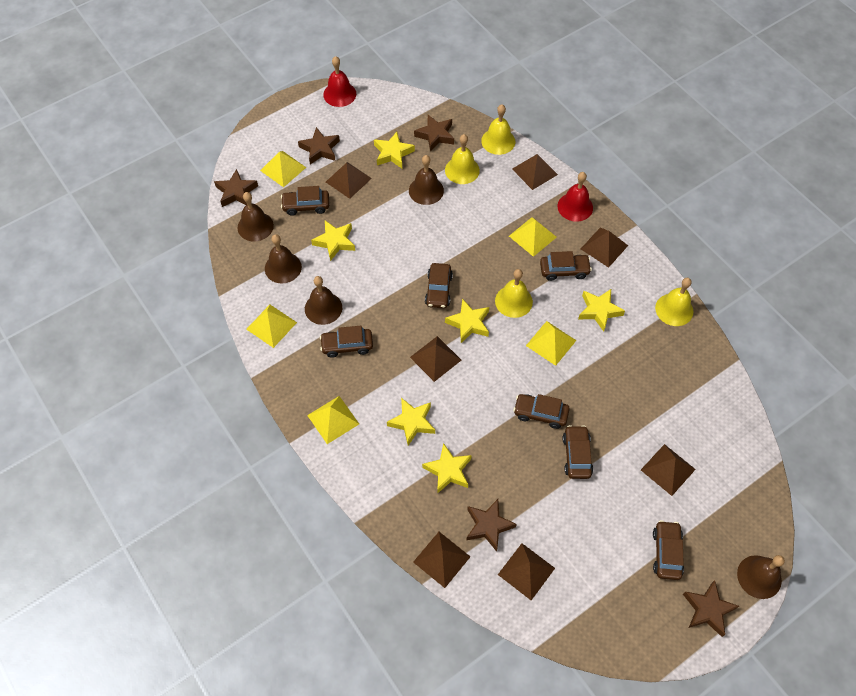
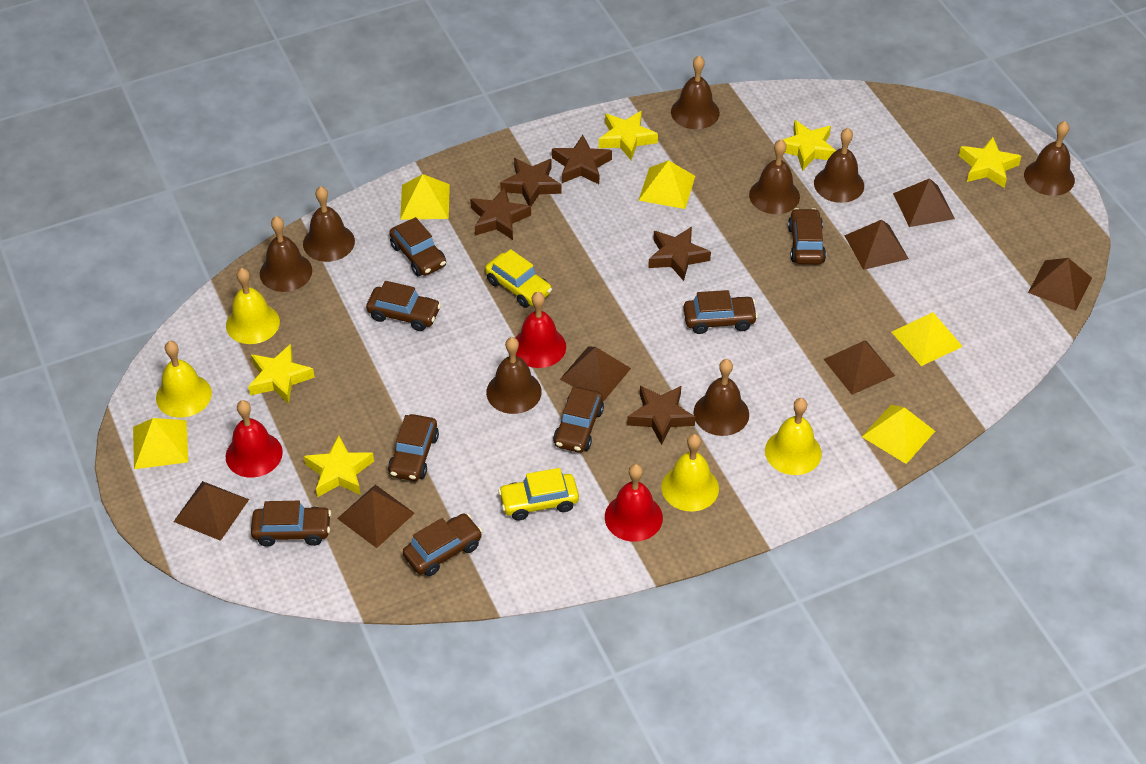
brown bell: 5 -> 8
brown car: 7 -> 8
red bell: 2 -> 3
yellow car: 0 -> 2
yellow star: 6 -> 5

